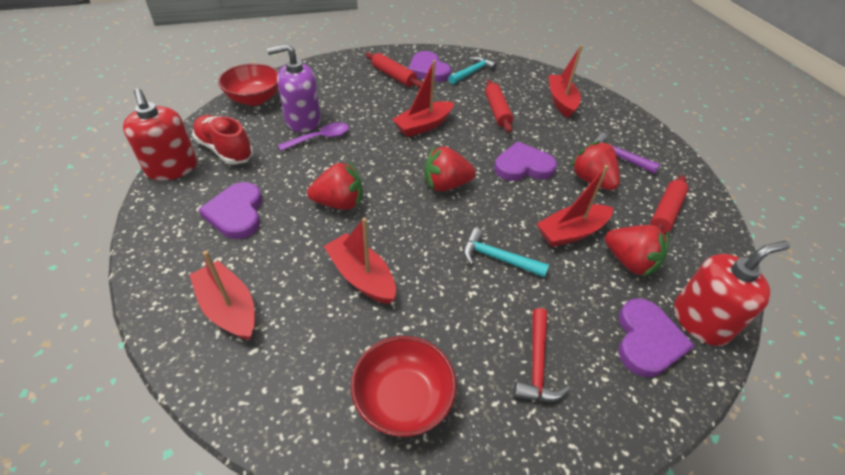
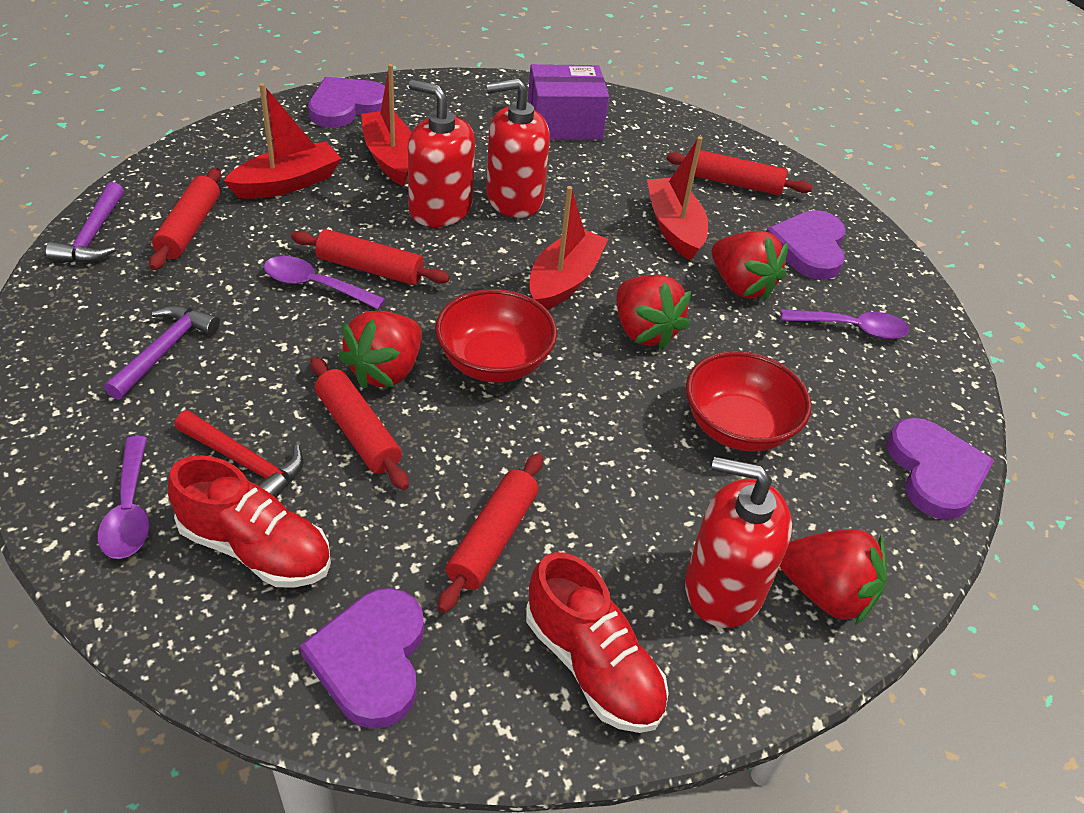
purple box: 0 -> 1
purple hammer: 1 -> 2
purple soap dispenser: 1 -> 0
purple spoon: 1 -> 3
red boat: 5 -> 4
red rolling pin: 3 -> 5
red shoe: 1 -> 2
red soap dispenser: 2 -> 3
turquoise hammer: 2 -> 0

